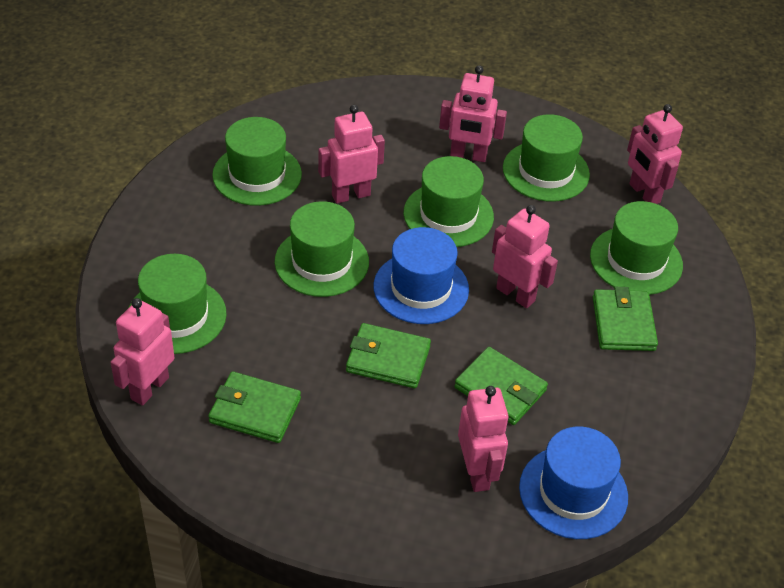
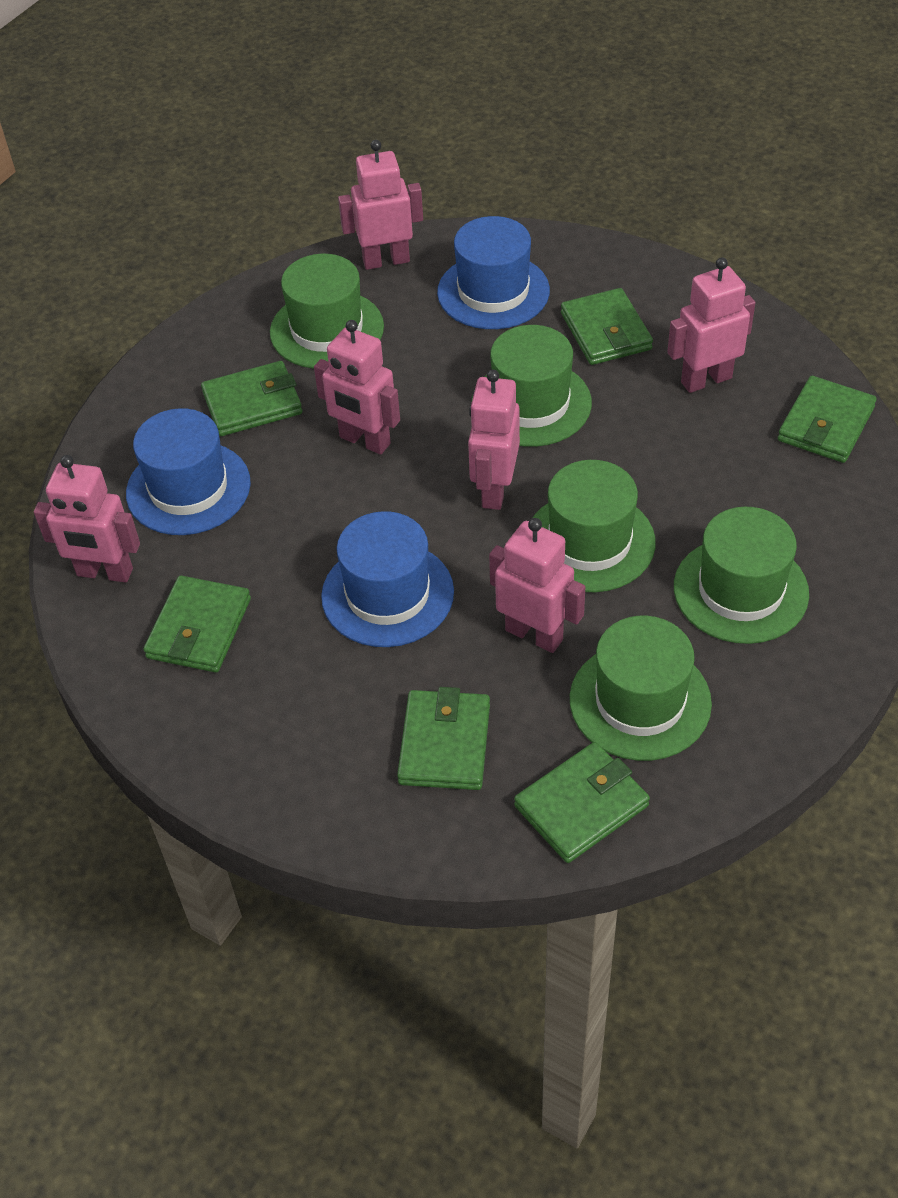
blue hat: 2 -> 3
green hat: 6 -> 5
green wallet: 4 -> 6

